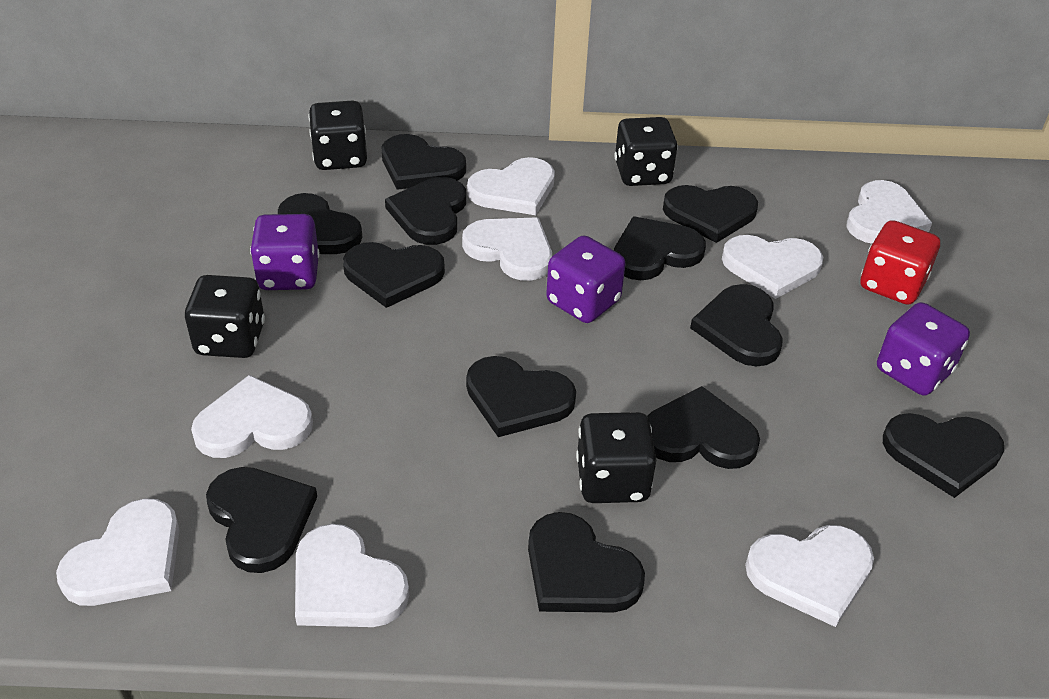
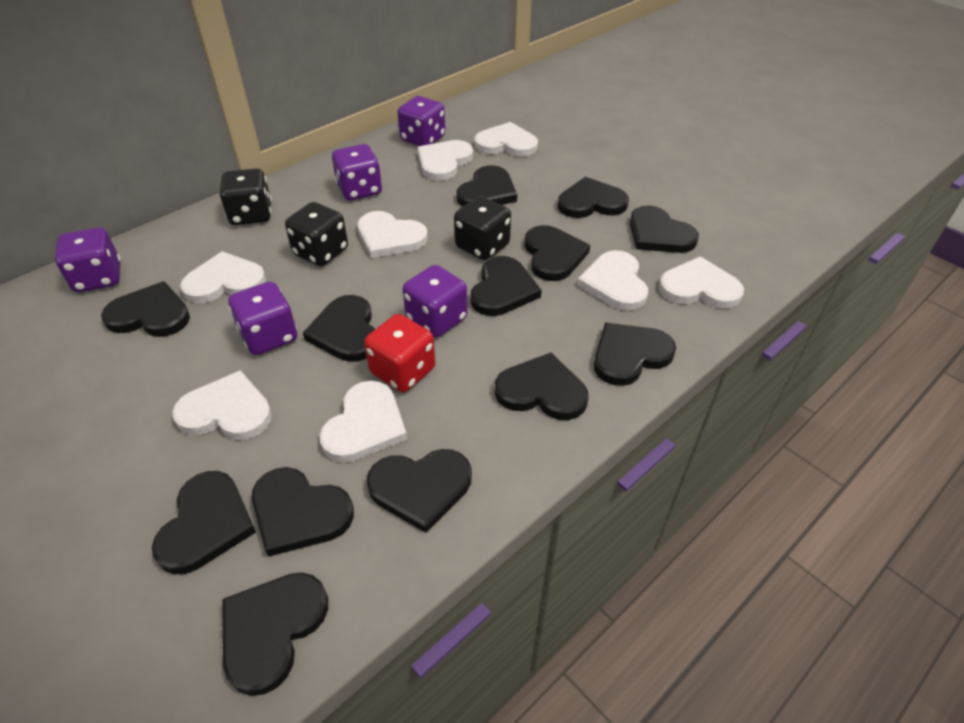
black dice: 4 -> 3
black heart: 12 -> 13
purple dice: 3 -> 5

